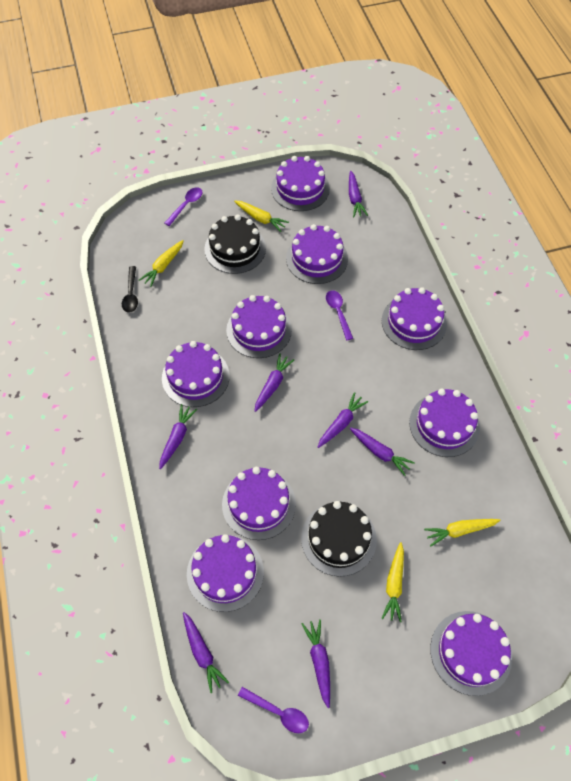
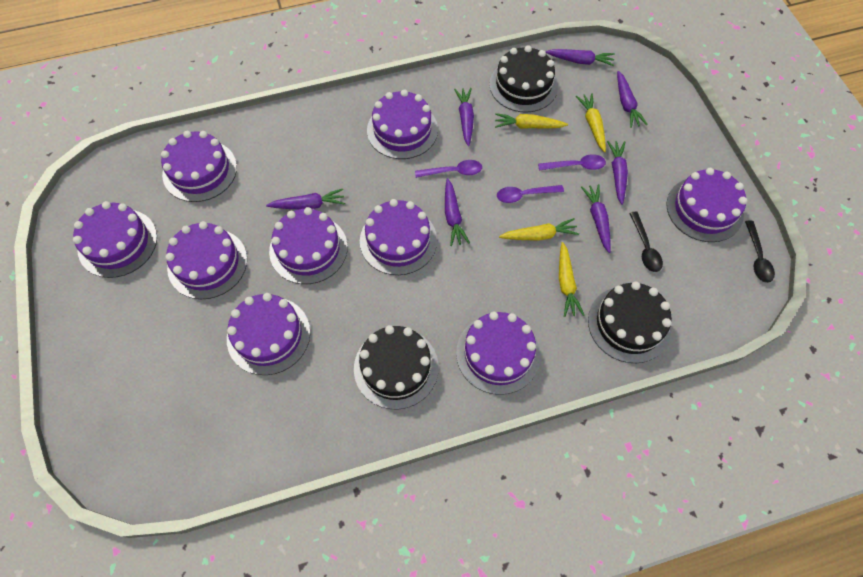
black cake: 2 -> 3
black spoon: 1 -> 2

